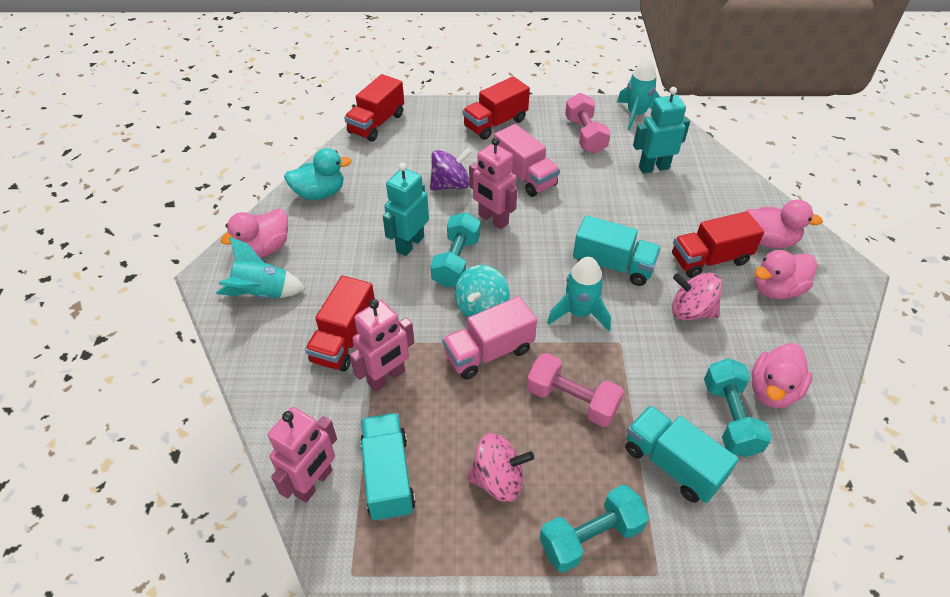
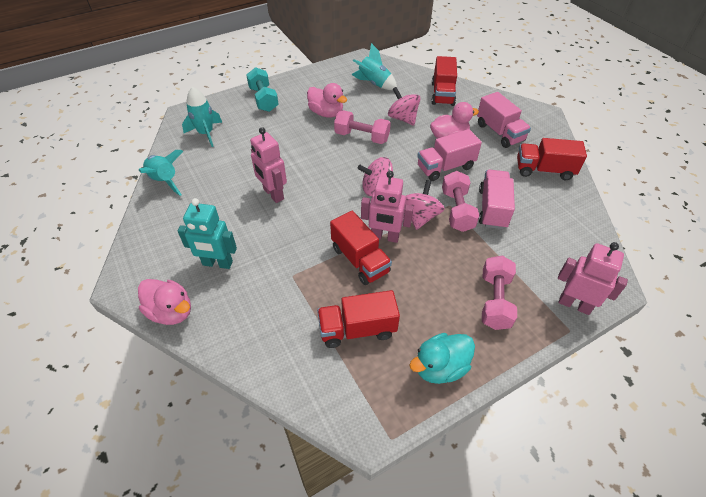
pink duck: 4 -> 3
pink dumbbell: 2 -> 3
pink spinning top: 2 -> 3
pink truck: 2 -> 3
purple spinning top: 1 -> 0
turquoise dumbbell: 3 -> 1
turquoise robot: 2 -> 1
turquoise spinning top: 1 -> 0
turquoise truck: 3 -> 0

